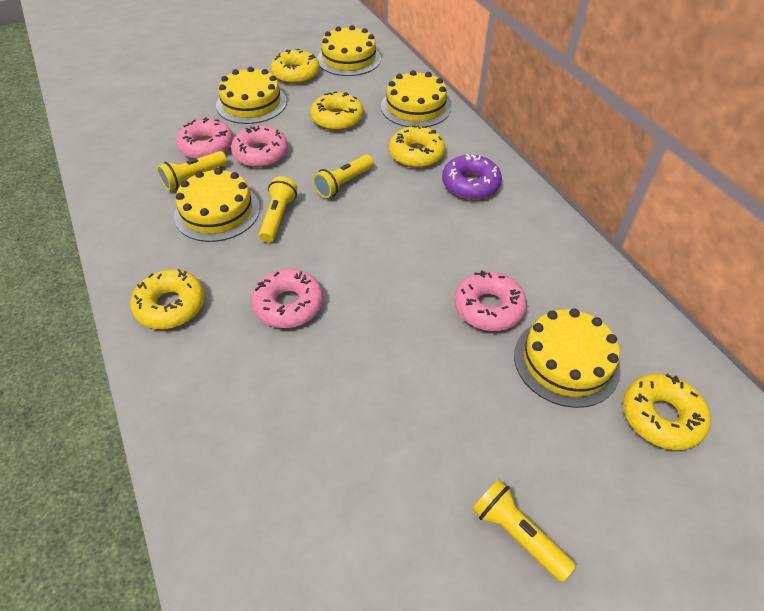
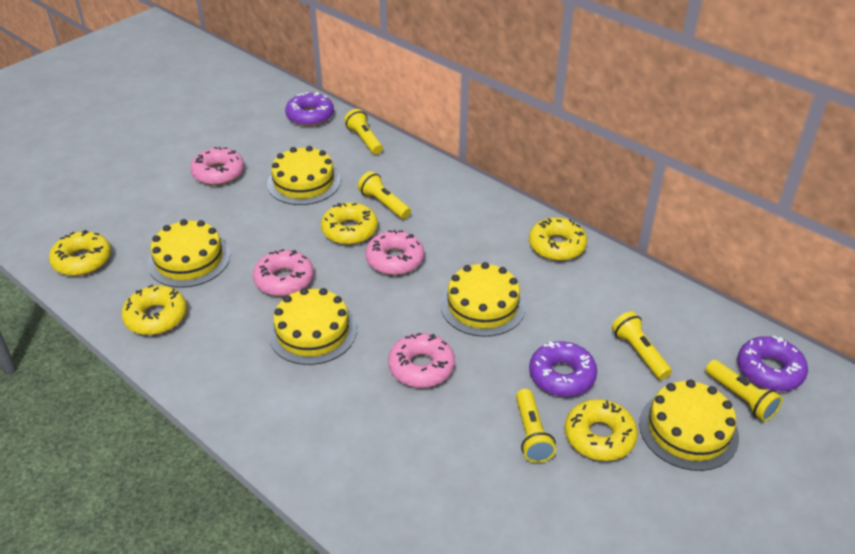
purple donut: 1 -> 3
yellow flashlight: 4 -> 5

